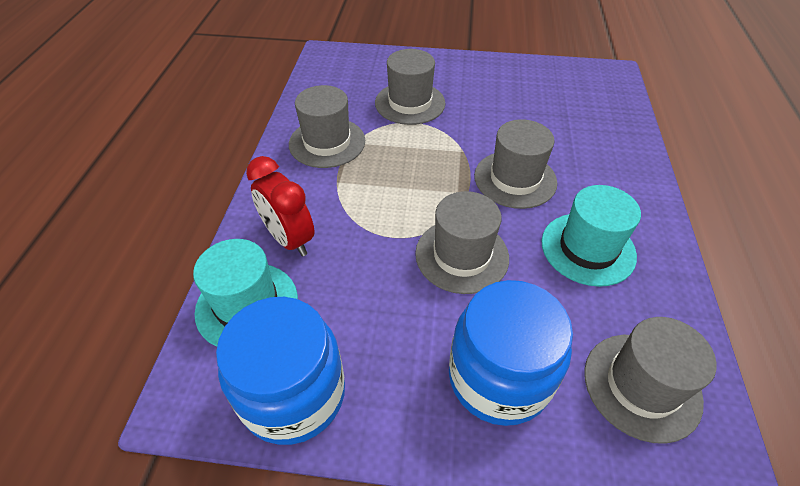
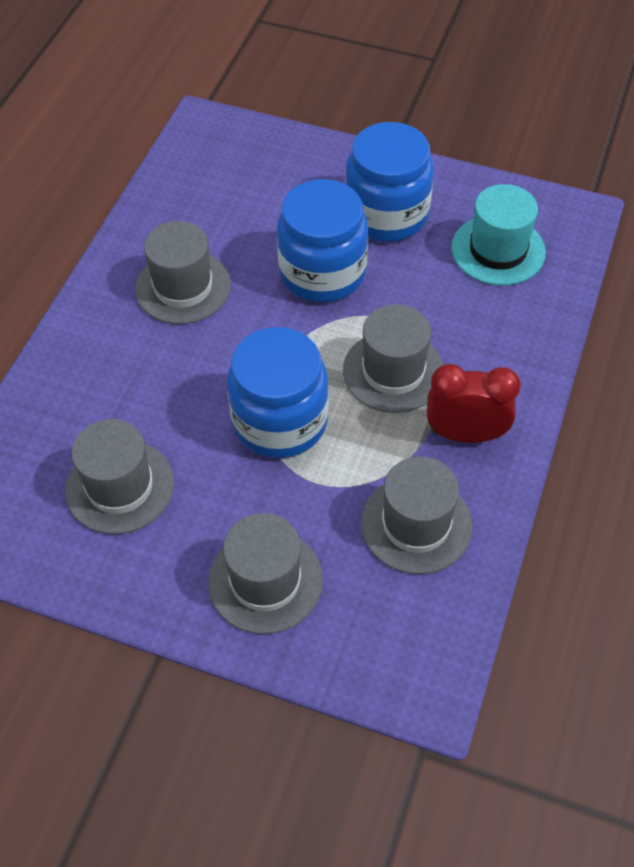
blue jar: 2 -> 3
turquoise hat: 2 -> 1

